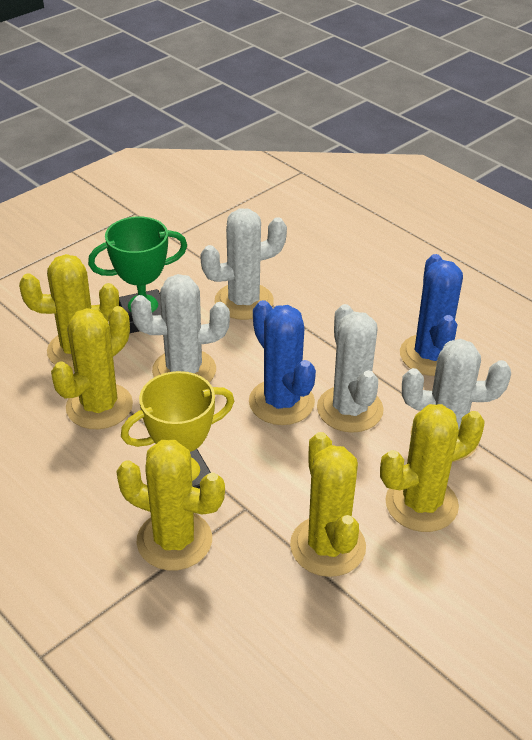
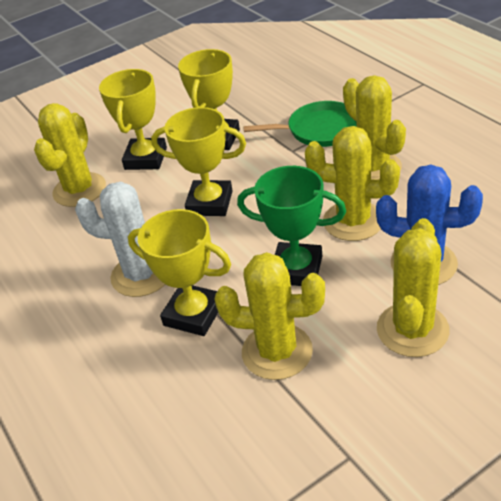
blue cactus: 2 -> 1
green pan: 0 -> 1
white cactus: 4 -> 1
yellow trophy: 1 -> 4

